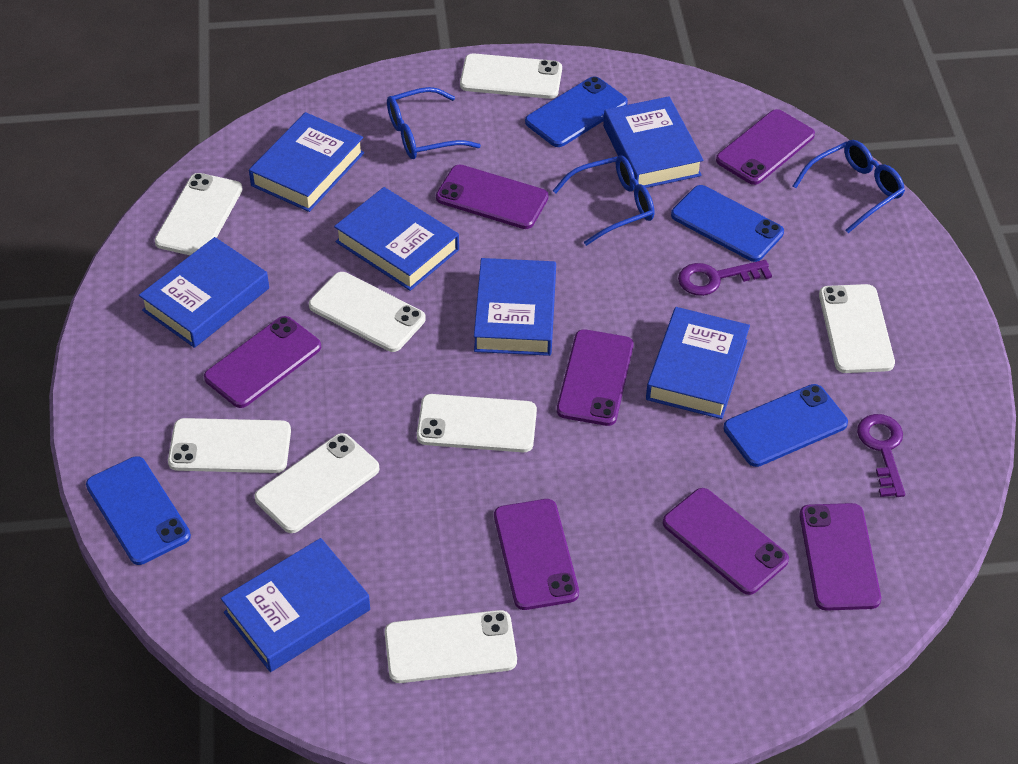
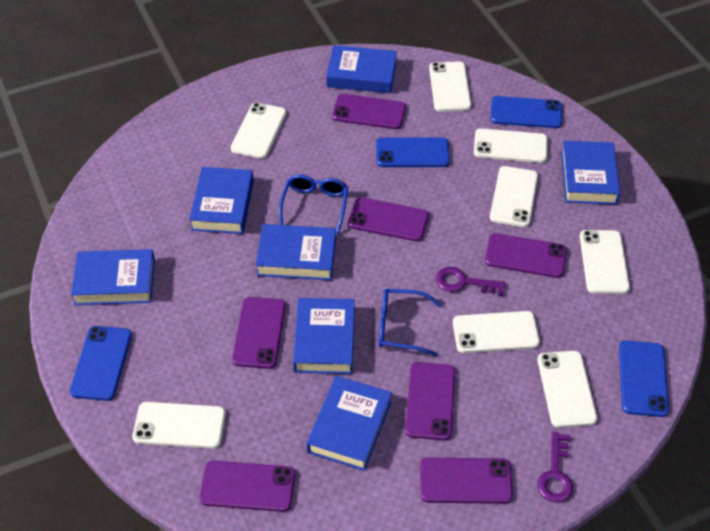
blue glasses: 3 -> 2

